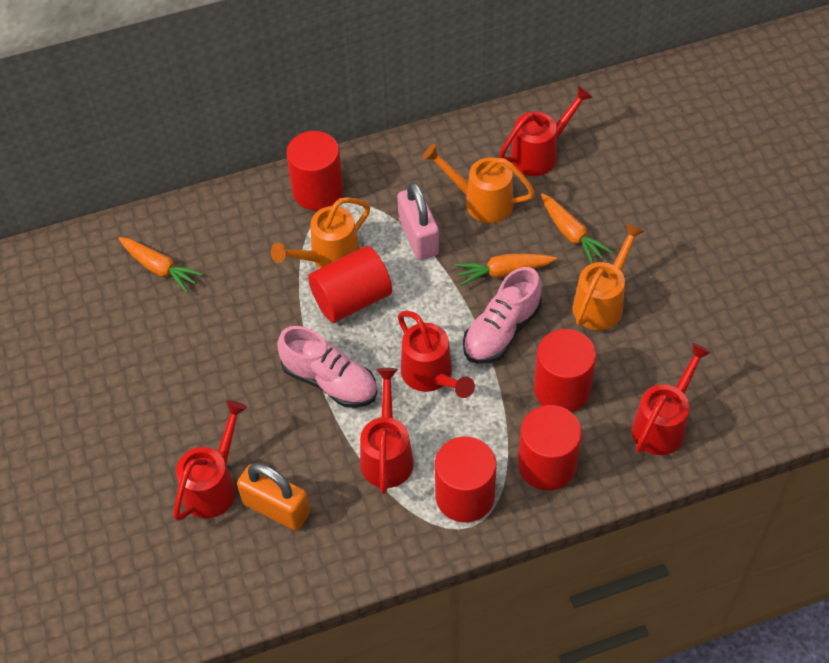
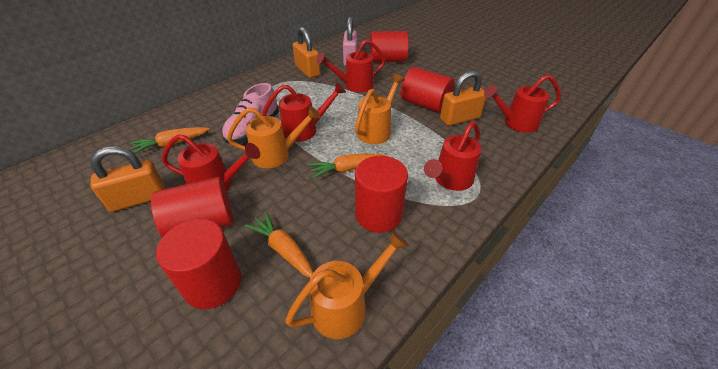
orange padlock: 1 -> 3
pink shoe: 2 -> 1

